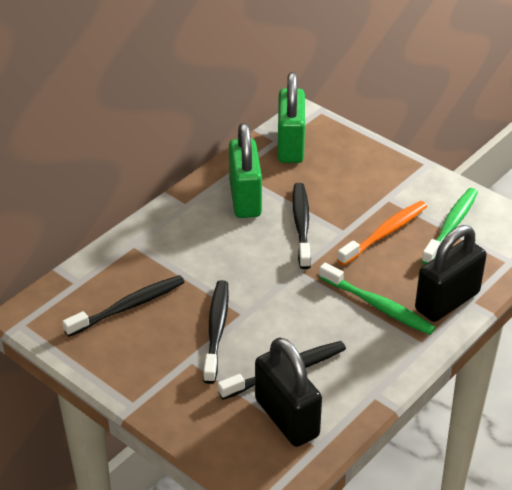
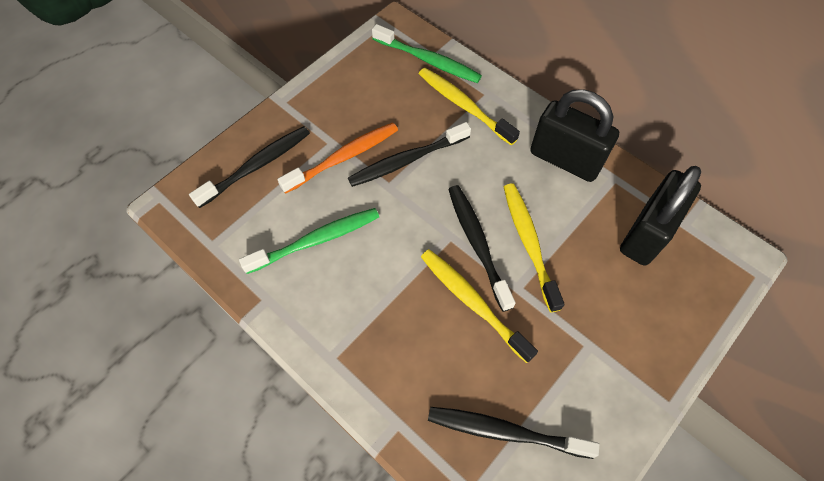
green padlock: 2 -> 0
yellow toothbrush: 0 -> 3

